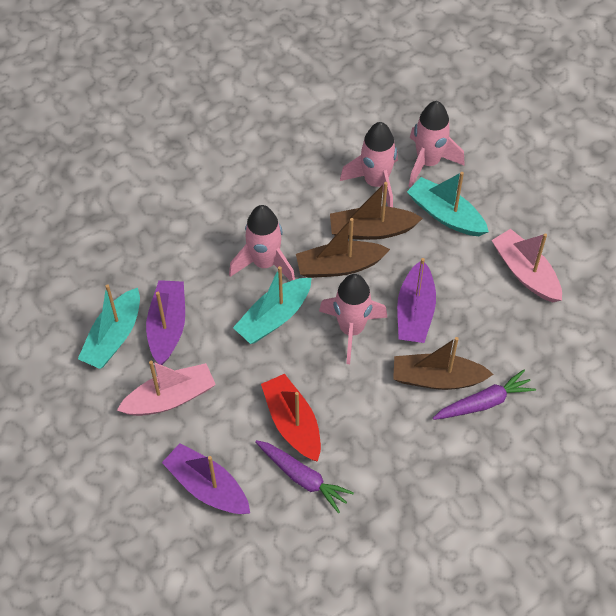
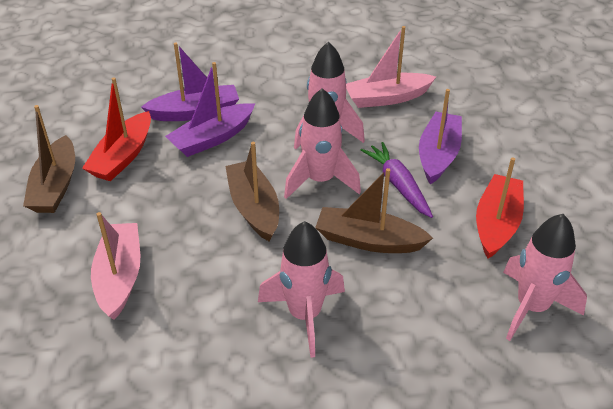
purple carrot: 2 -> 1
red boat: 1 -> 2
turquoise boat: 3 -> 0

